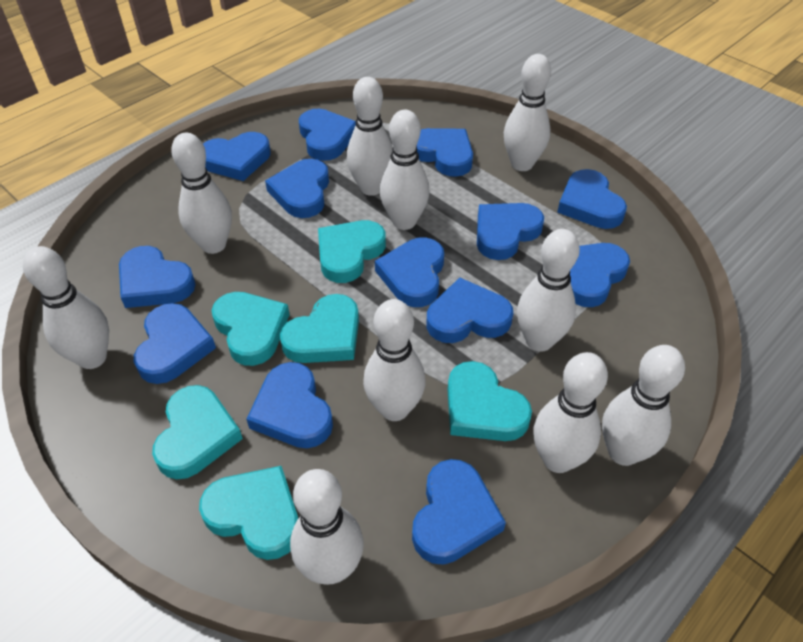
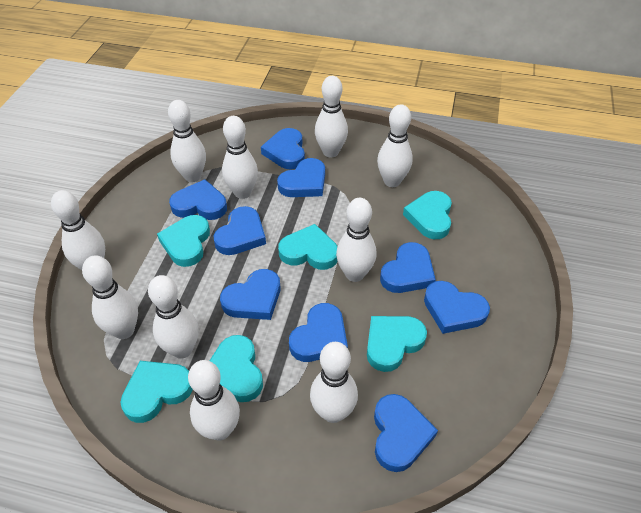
blue heart: 13 -> 9

